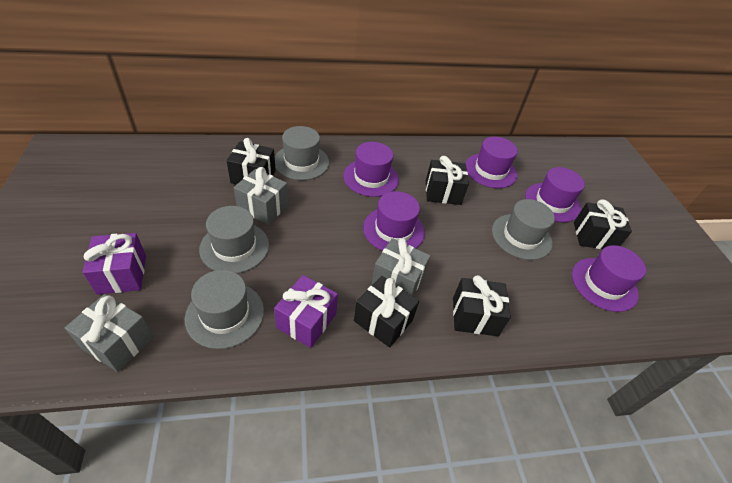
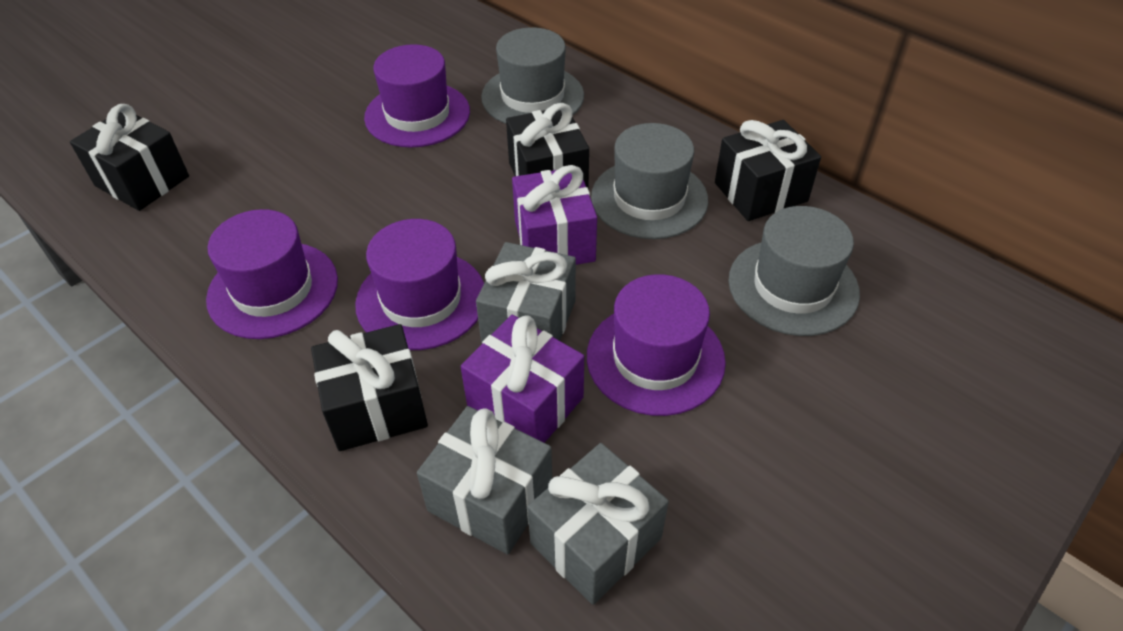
black gift: 5 -> 4
grey hat: 4 -> 3
purple hat: 5 -> 4

